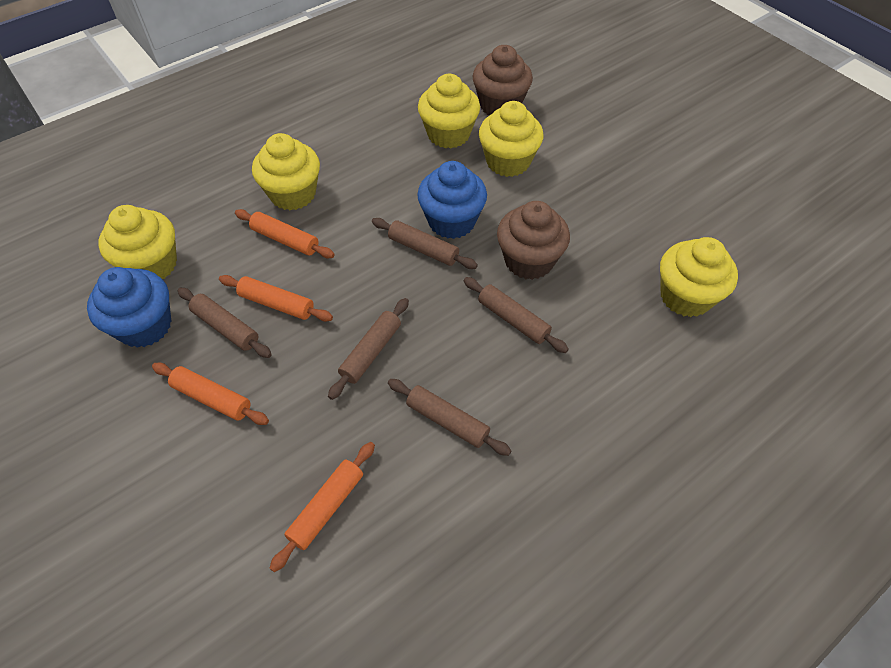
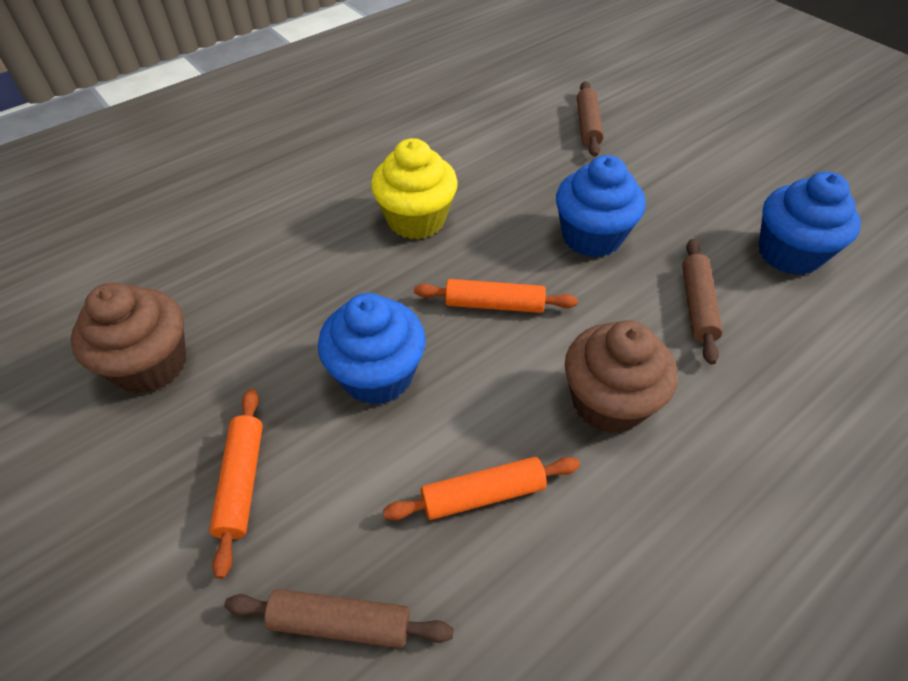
blue cupcake: 2 -> 3
brown rolling pin: 5 -> 3
orange rolling pin: 4 -> 3
yellow cupcake: 5 -> 1

